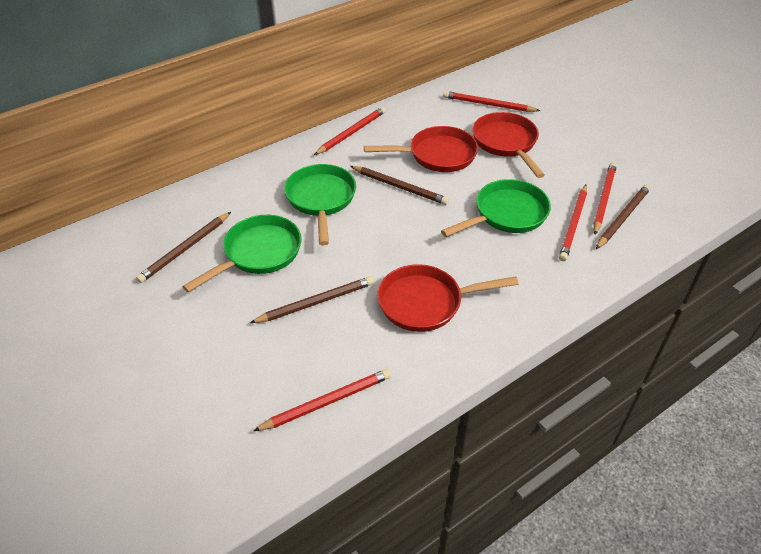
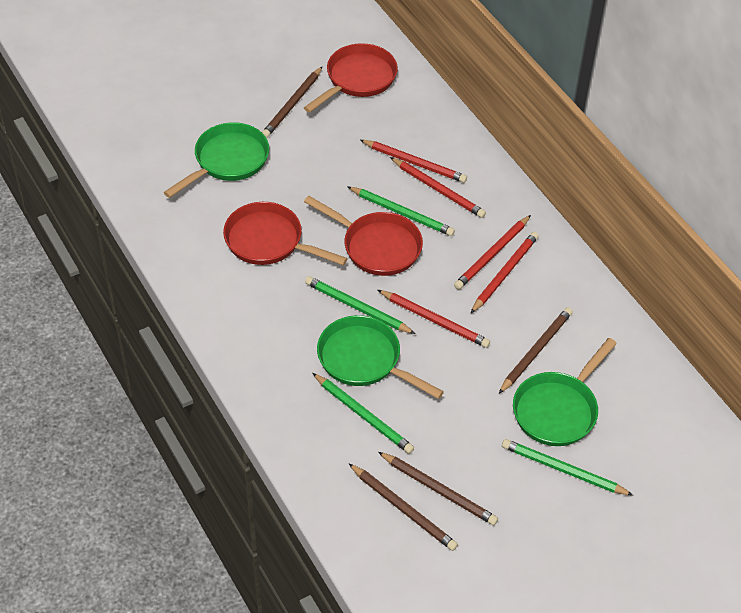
green pencil: 0 -> 4

